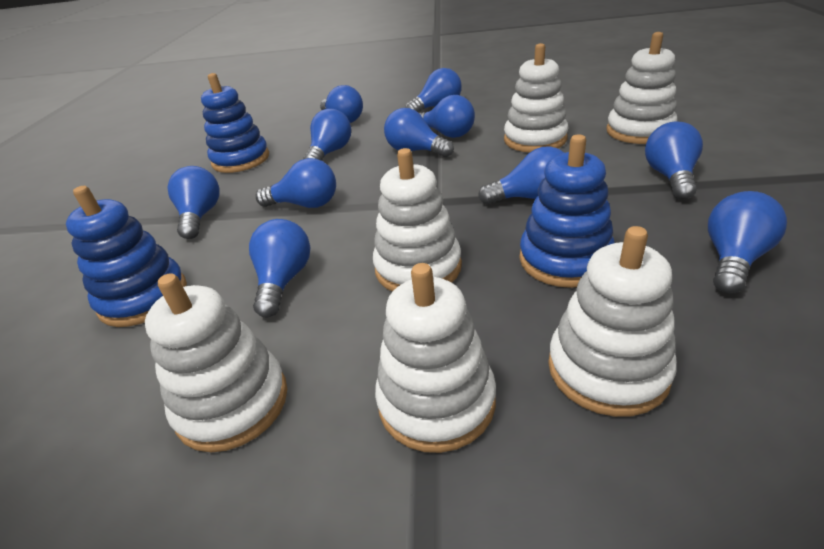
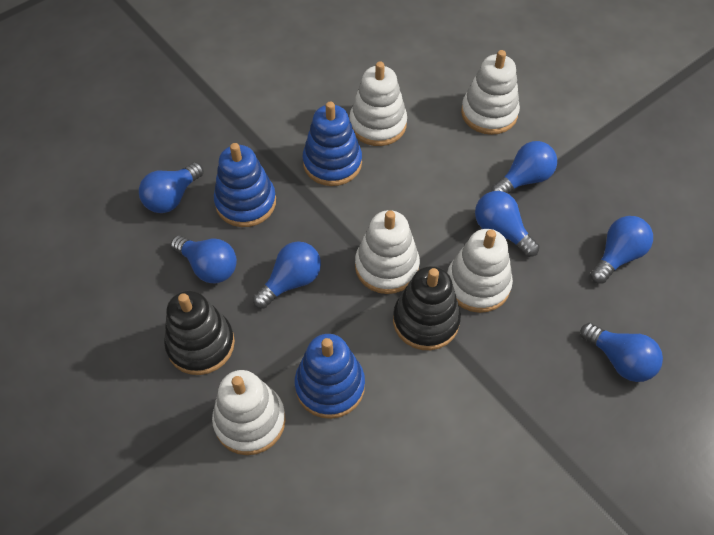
black stacking toy: 0 -> 2
blue light bulb: 11 -> 7
white stacking toy: 6 -> 5

